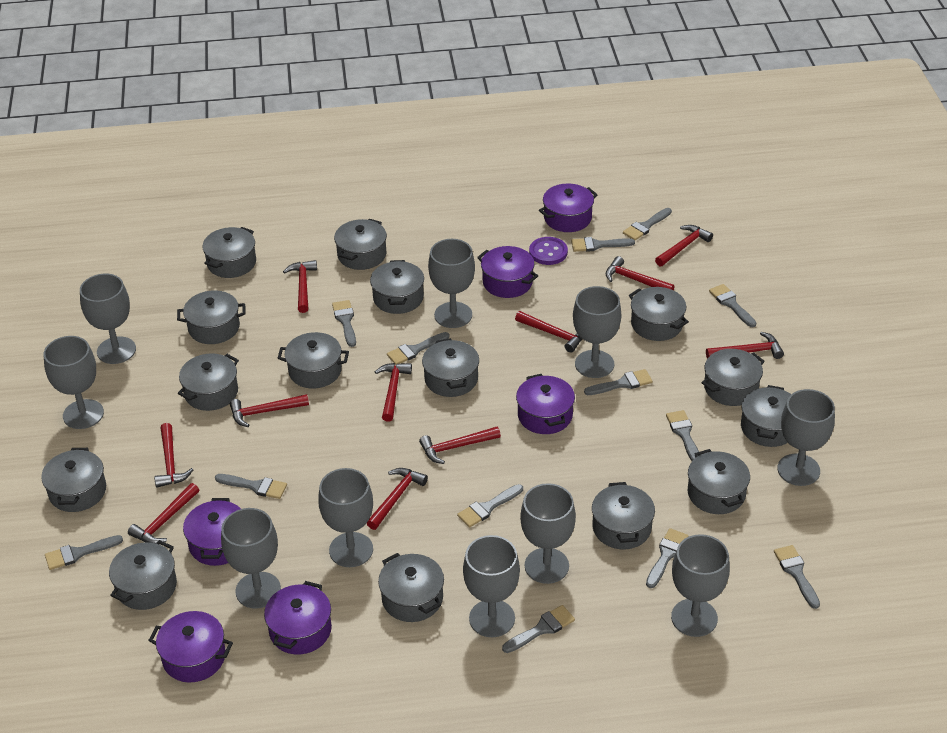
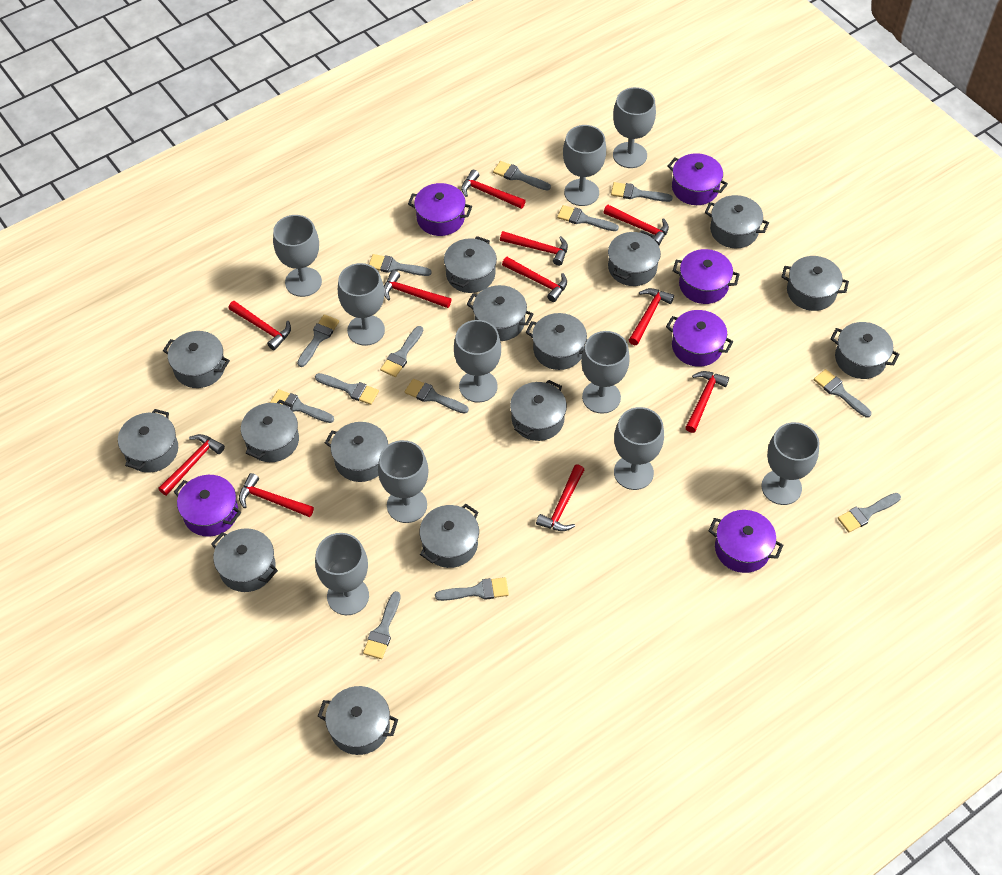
purple button: 1 -> 0

